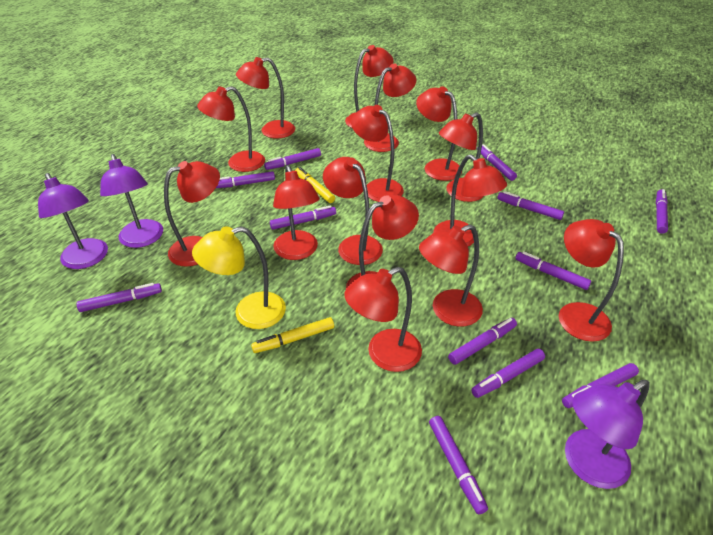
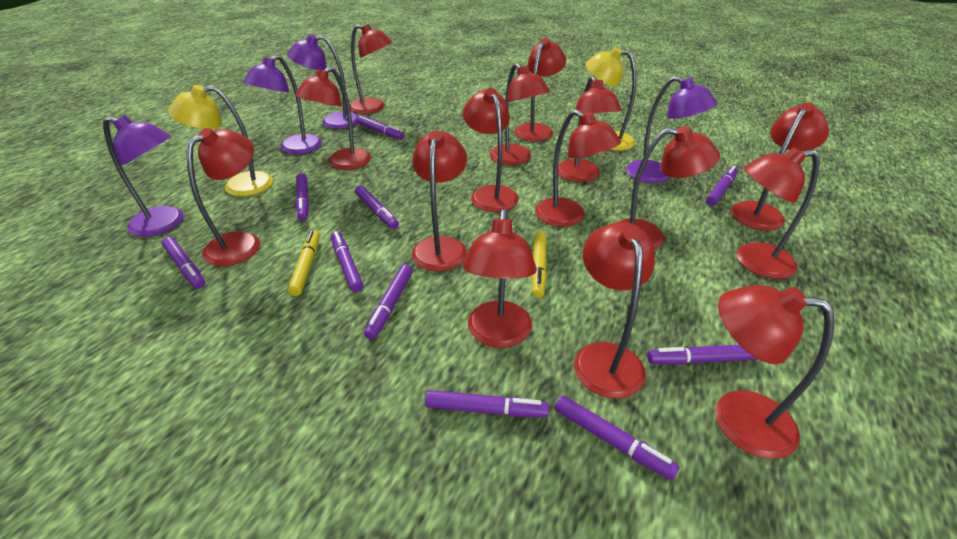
purple lamp: 3 -> 4
purple marker: 12 -> 10
yellow lamp: 1 -> 2

